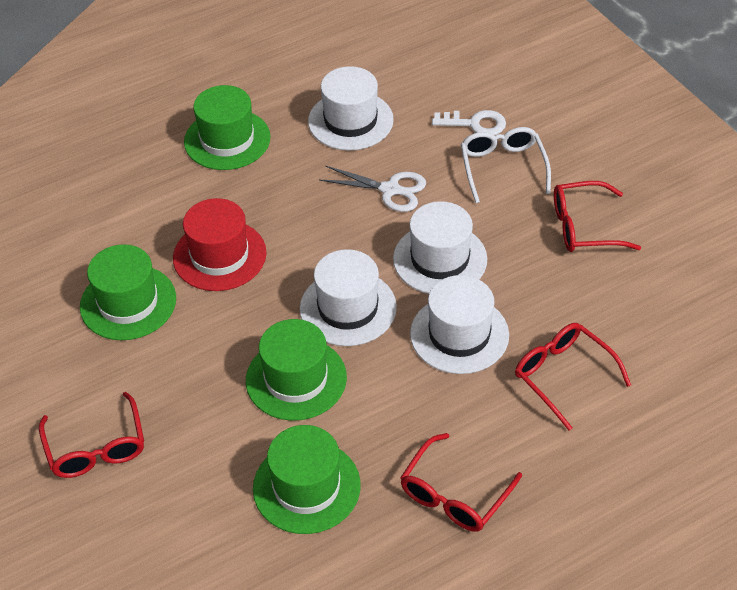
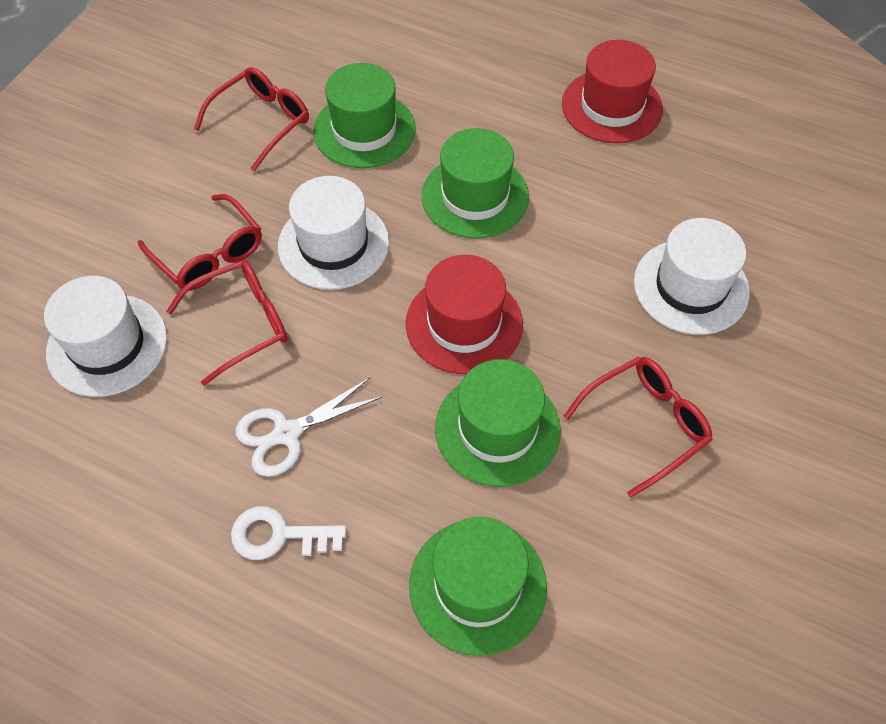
red hat: 1 -> 2
white glasses: 1 -> 0
white hat: 4 -> 3

